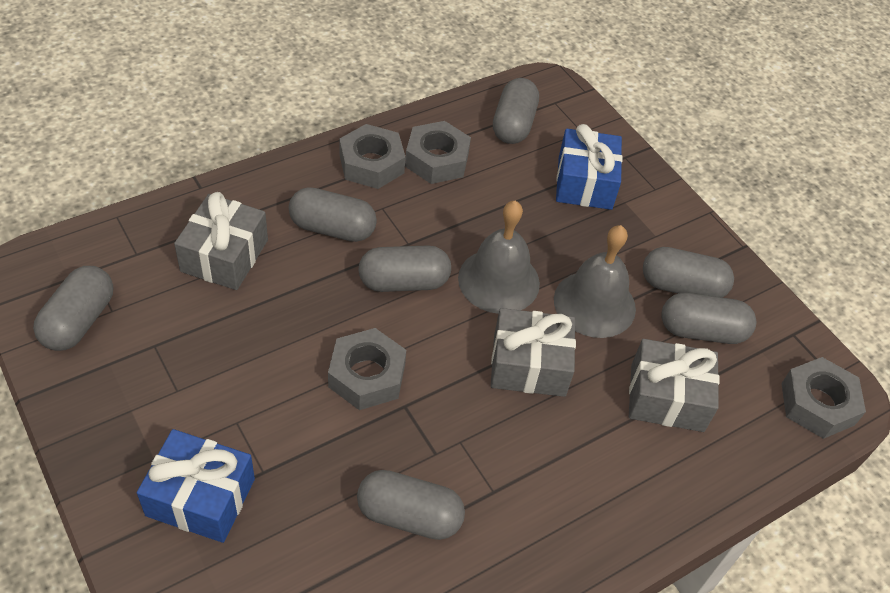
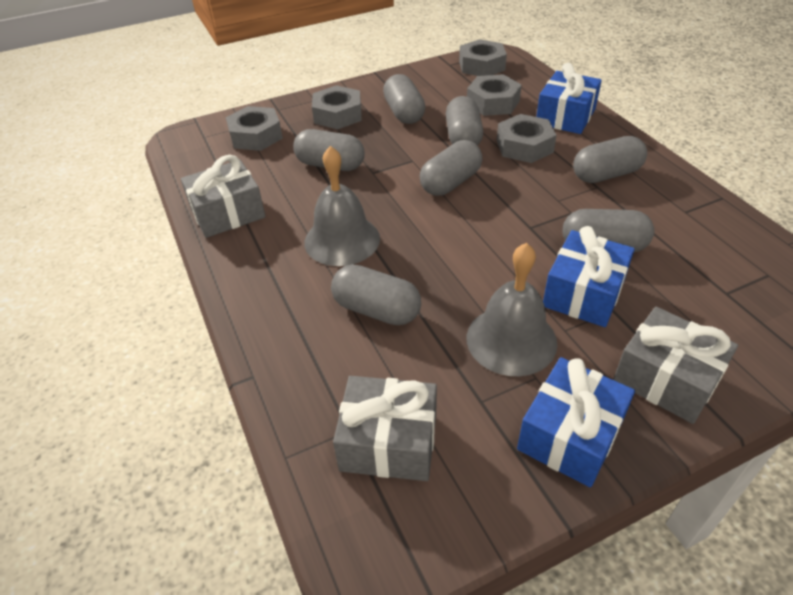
blue gift: 2 -> 3
grey nut: 4 -> 5

